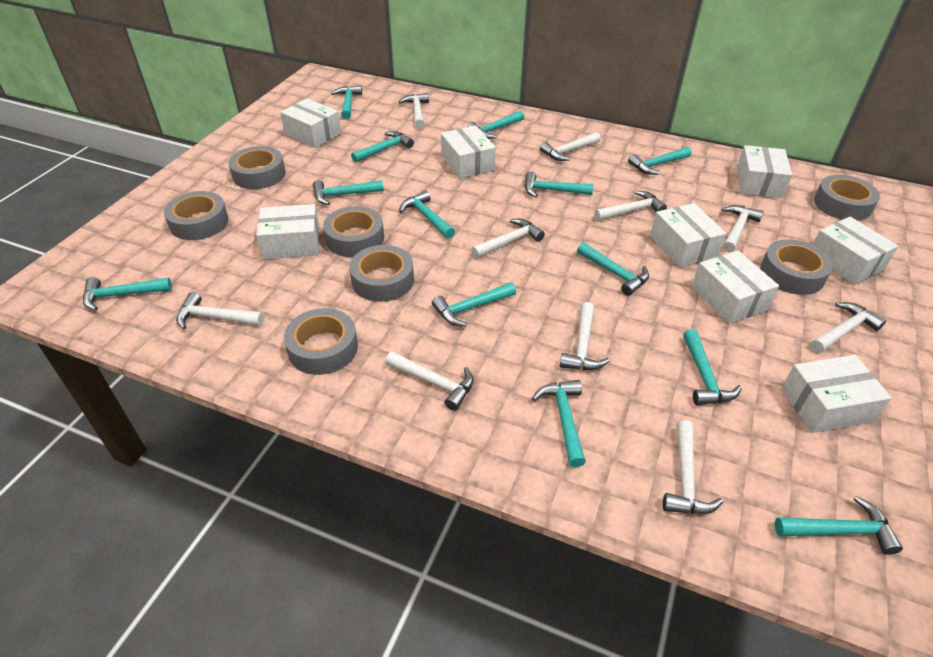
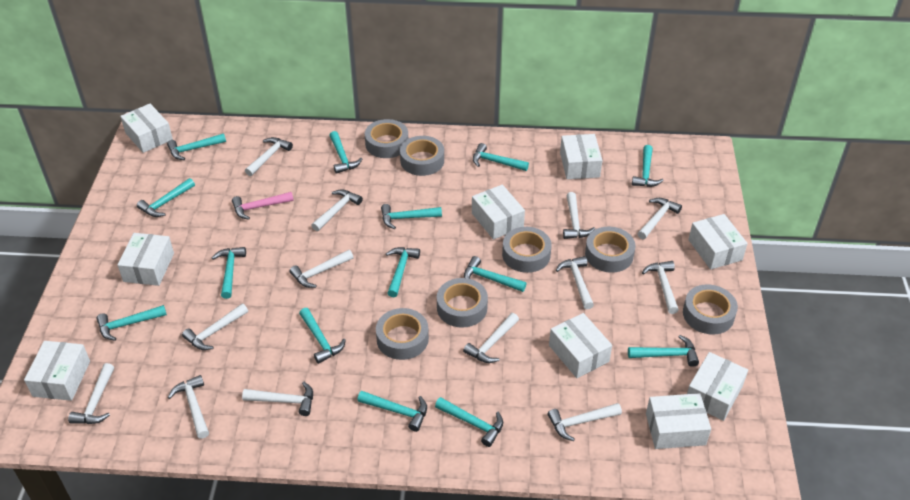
pink hammer: 0 -> 1
turquoise hammer: 13 -> 14
white box: 8 -> 9
white hammer: 10 -> 13

